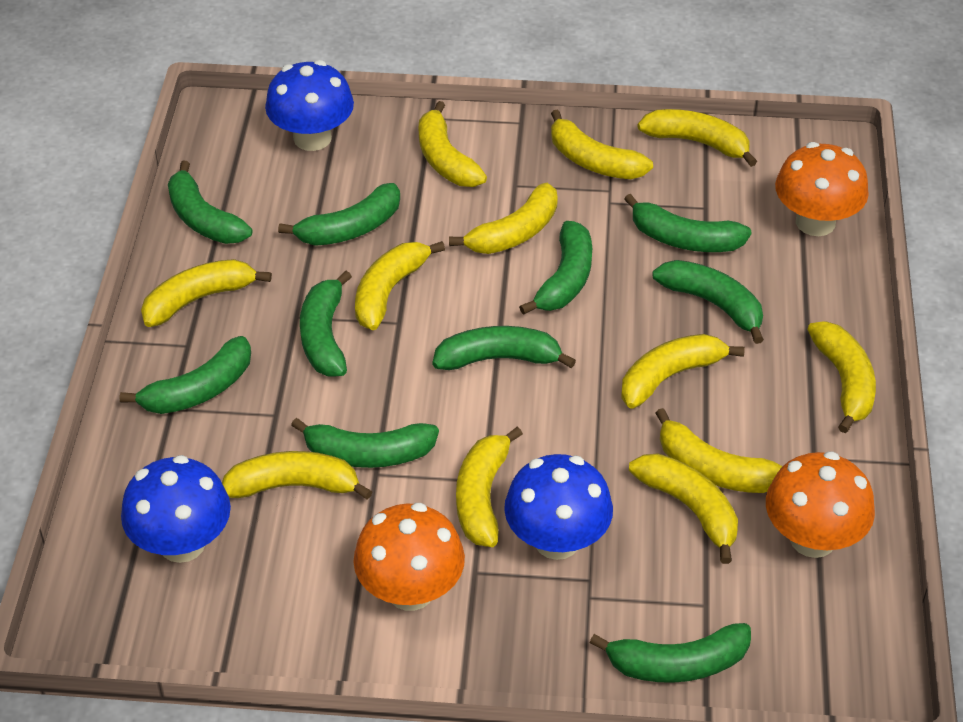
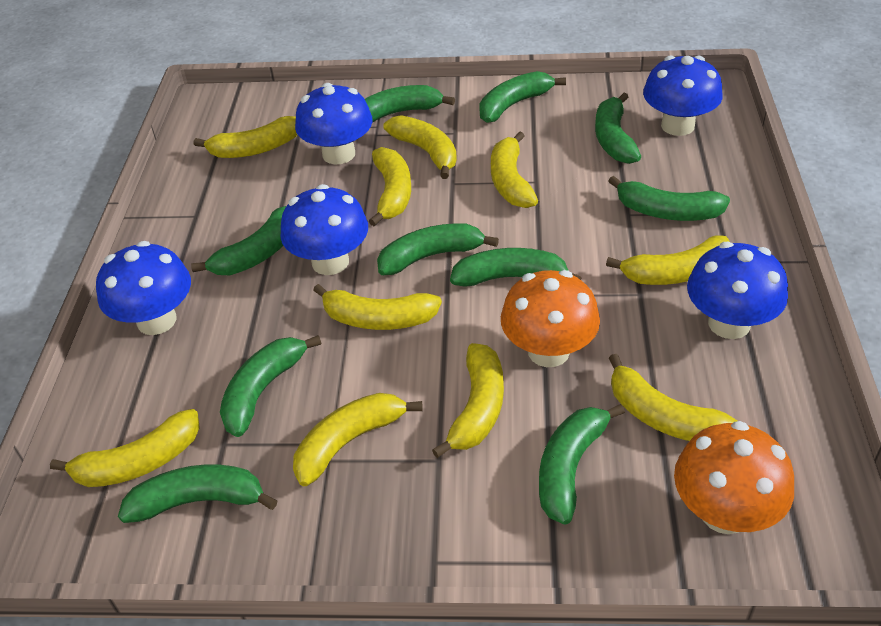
blue mushroom: 3 -> 5
orange mushroom: 3 -> 2
yellow banana: 12 -> 10

